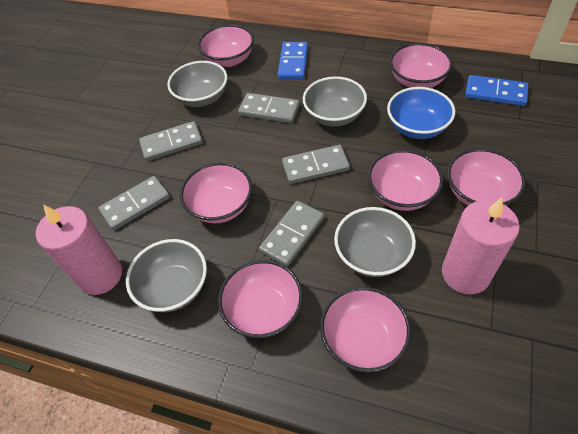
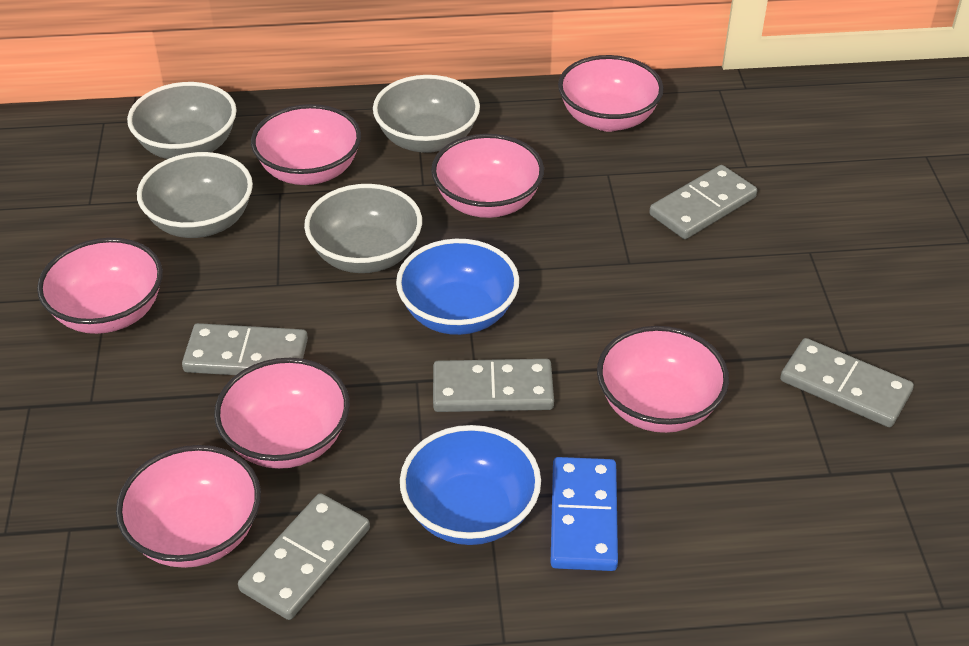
blue bowl: 1 -> 2
blue domino: 2 -> 1
pink candle: 2 -> 0

